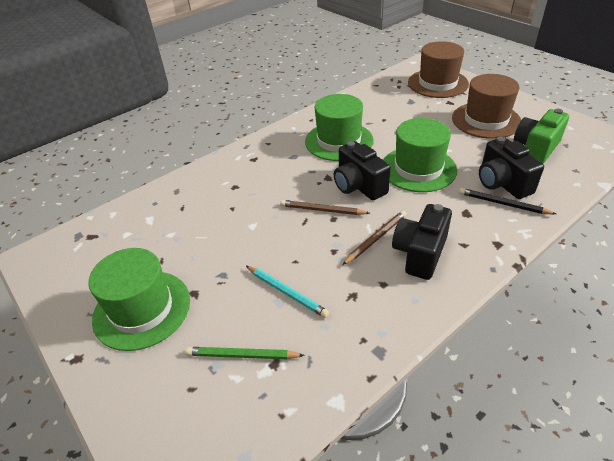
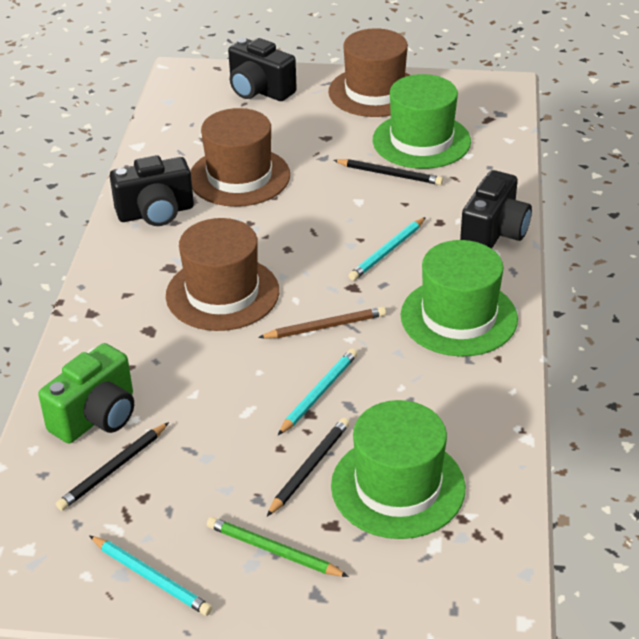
black pencil: 1 -> 3
brown hat: 2 -> 3
brown pencil: 2 -> 1
turquoise pencil: 1 -> 3

